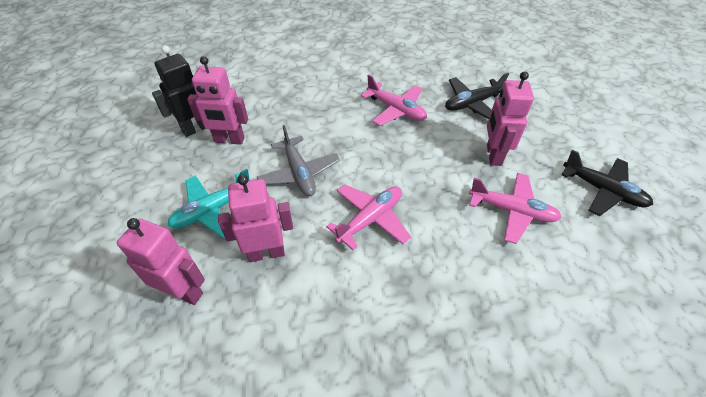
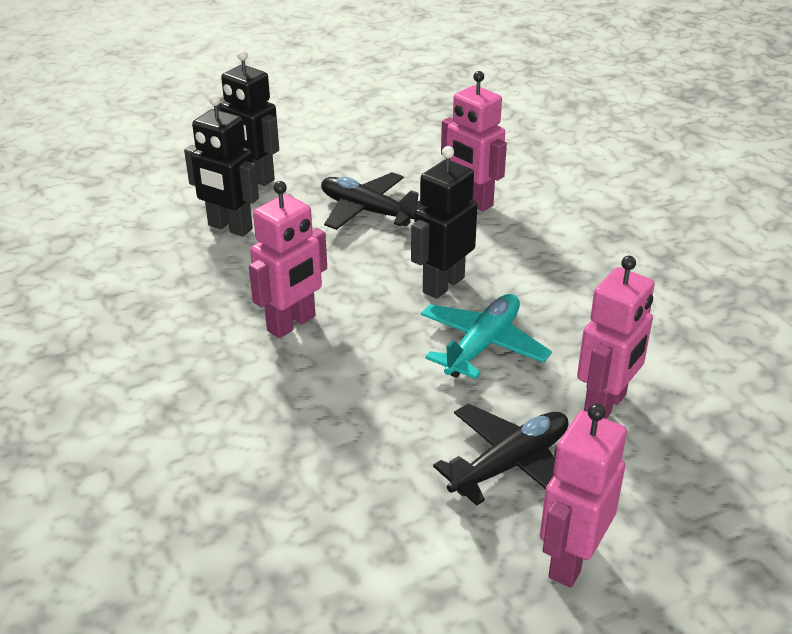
black robot: 1 -> 3
grey plane: 1 -> 0
pink plane: 3 -> 0

